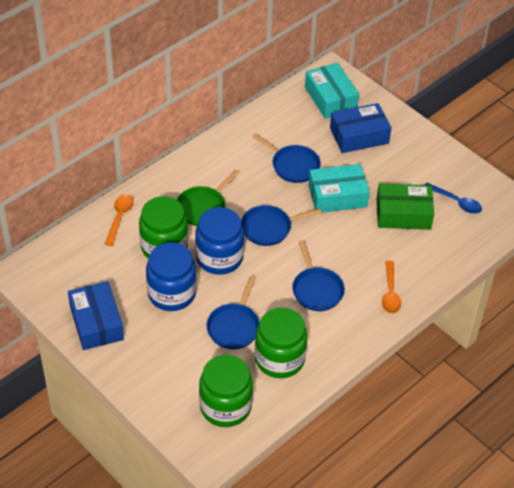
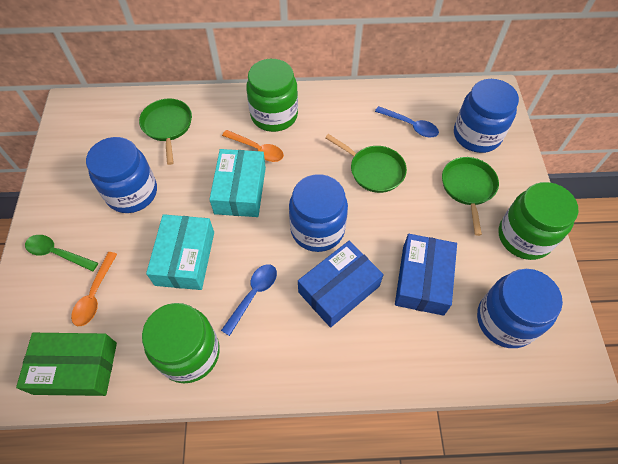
blue jar: 2 -> 4
blue pan: 4 -> 0
blue spoon: 1 -> 2
green pan: 1 -> 3
green spoon: 0 -> 1

